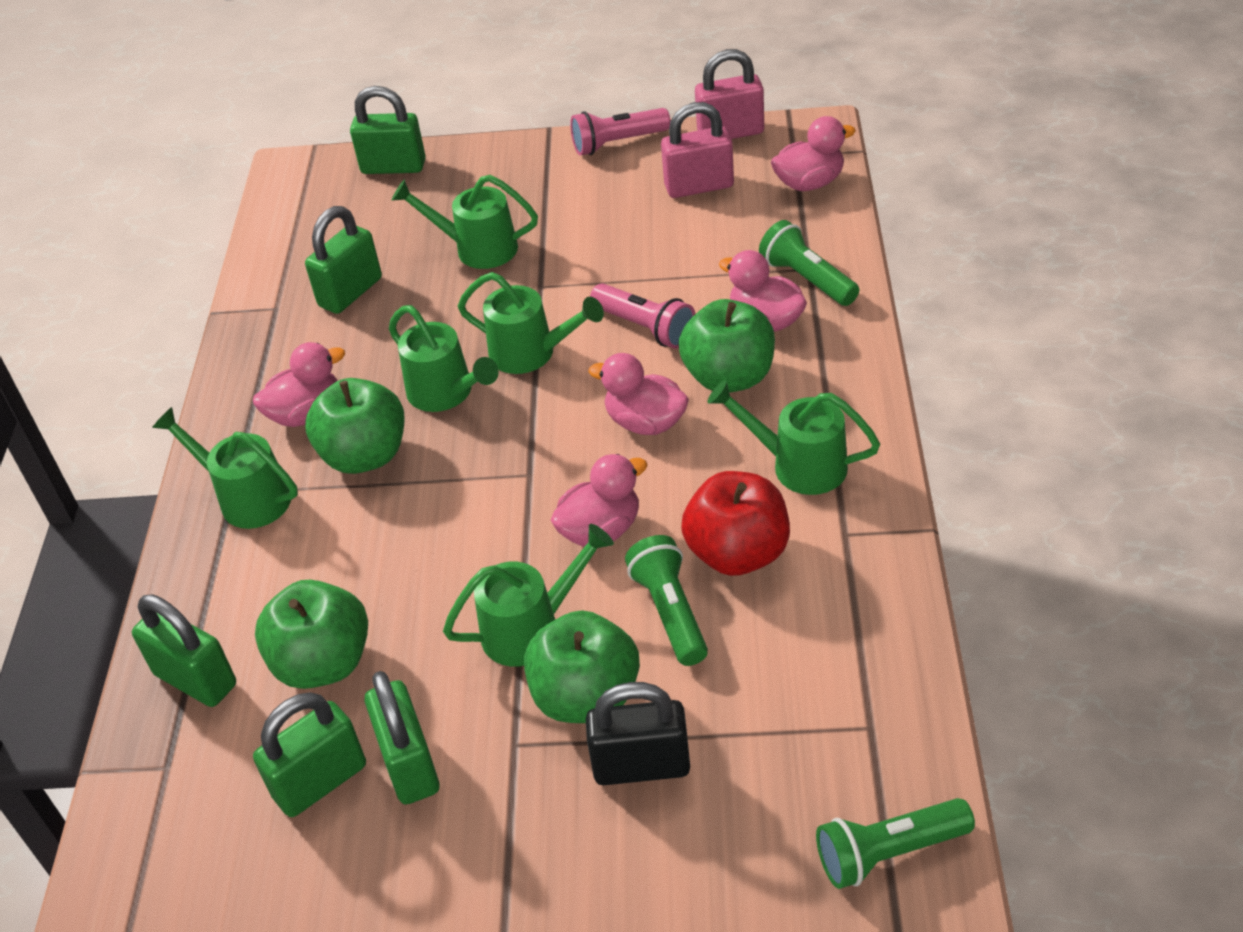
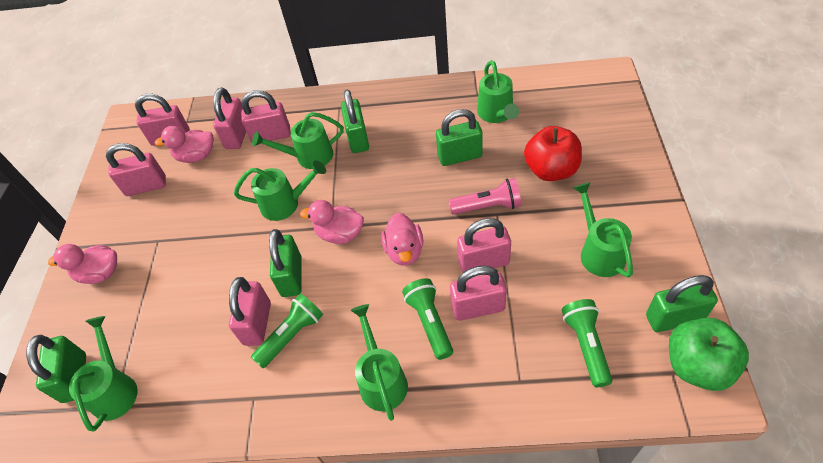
black padlock: 1 -> 0
green apple: 4 -> 1
pink duck: 5 -> 4
pink flashlight: 2 -> 1
pink padlock: 2 -> 7

